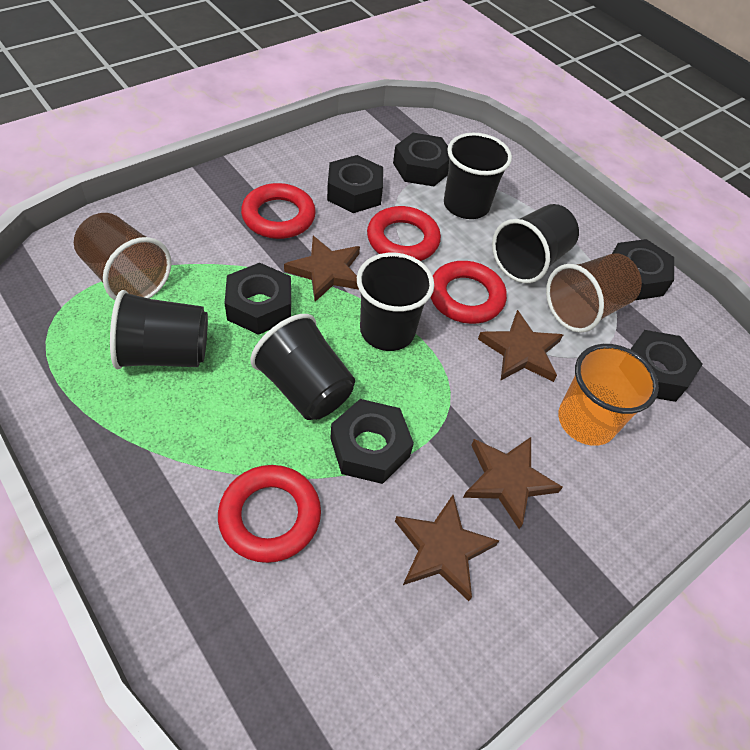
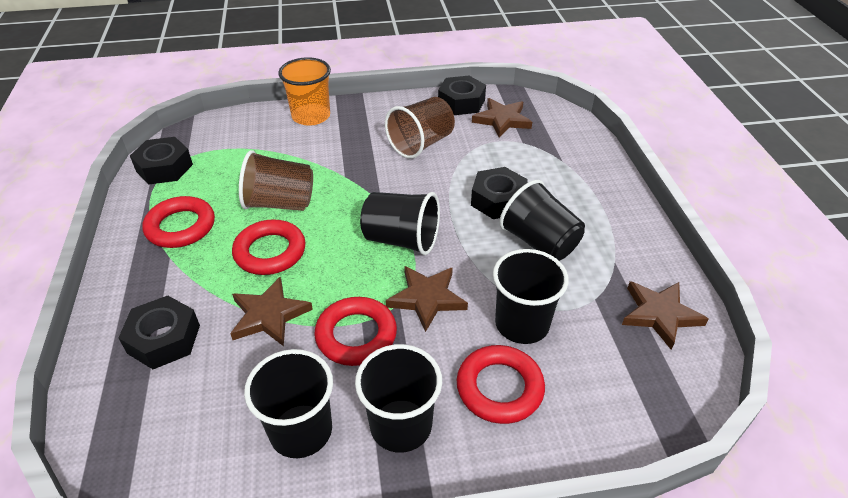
black nut: 6 -> 4

